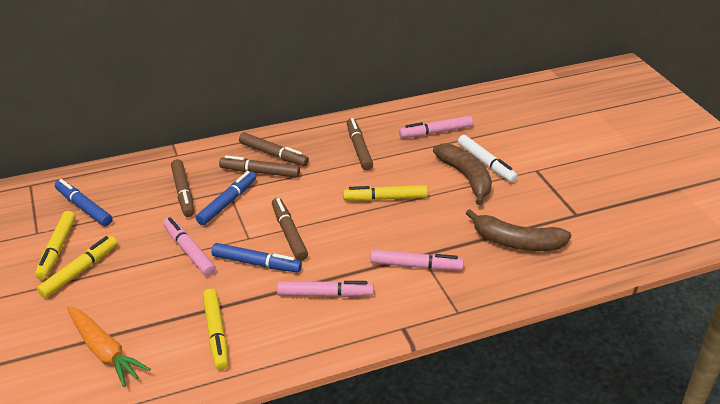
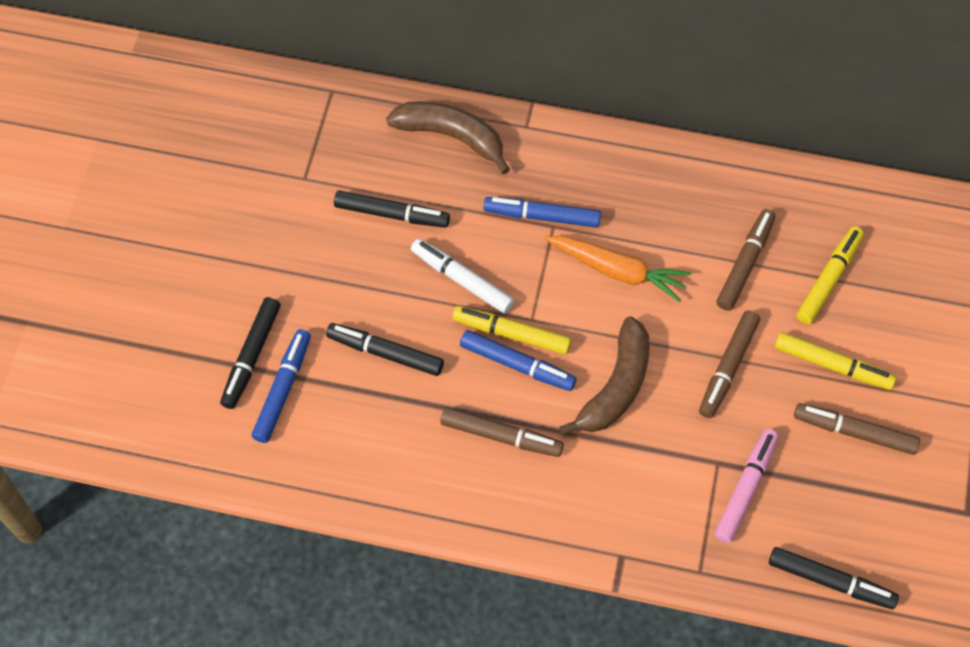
black marker: 0 -> 4
brown marker: 5 -> 4
pink marker: 4 -> 1
yellow marker: 4 -> 3

